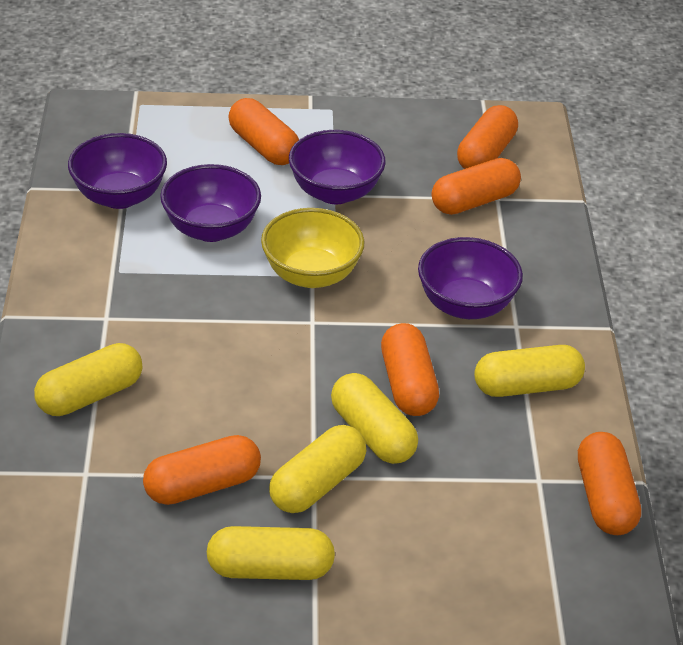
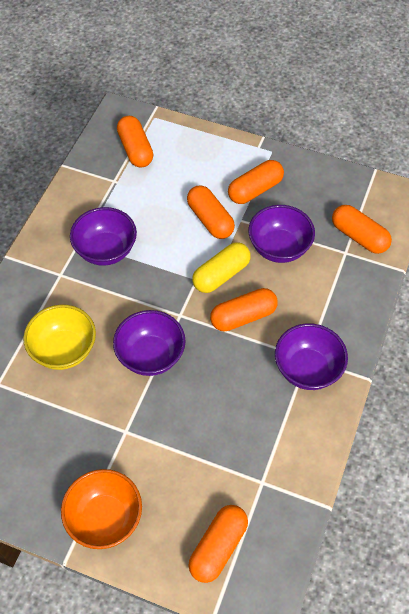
orange bowl: 0 -> 1
yellow capsule: 5 -> 1

